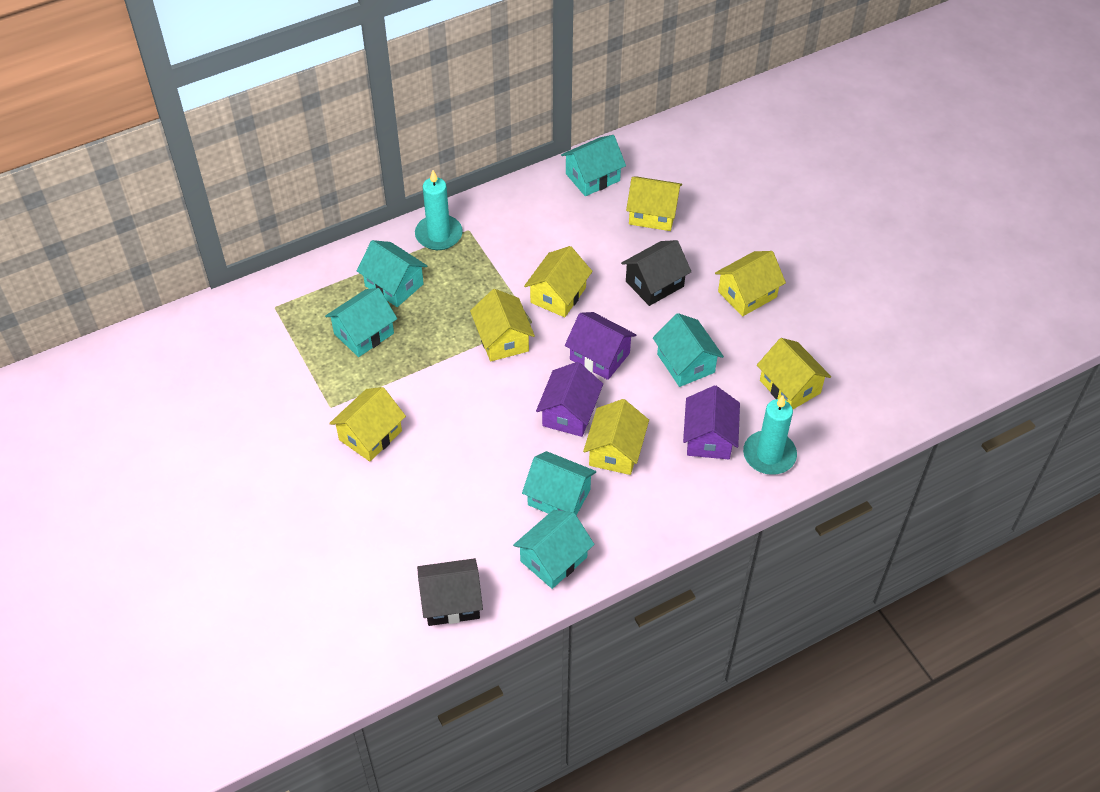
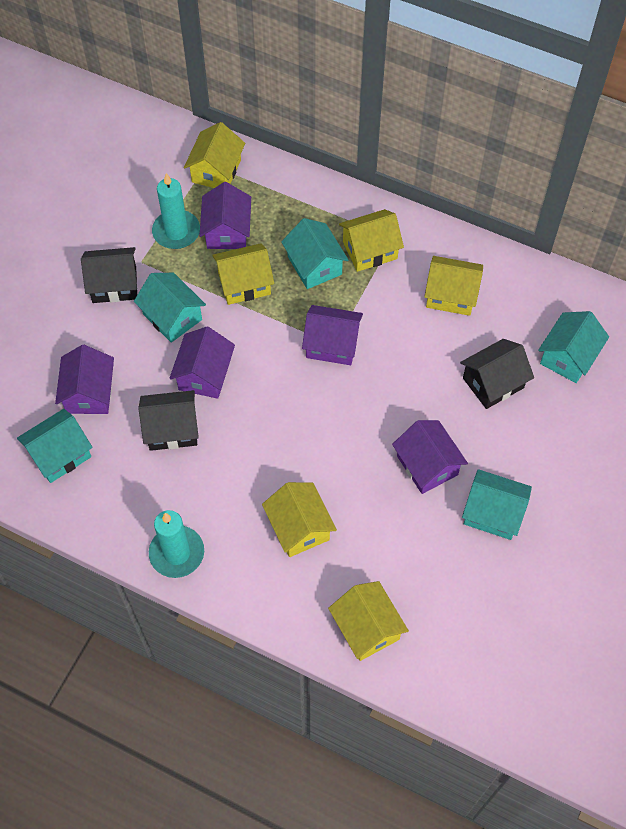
black house: 2 -> 3
purple house: 3 -> 5
turquoise house: 6 -> 5
yellow house: 7 -> 6

